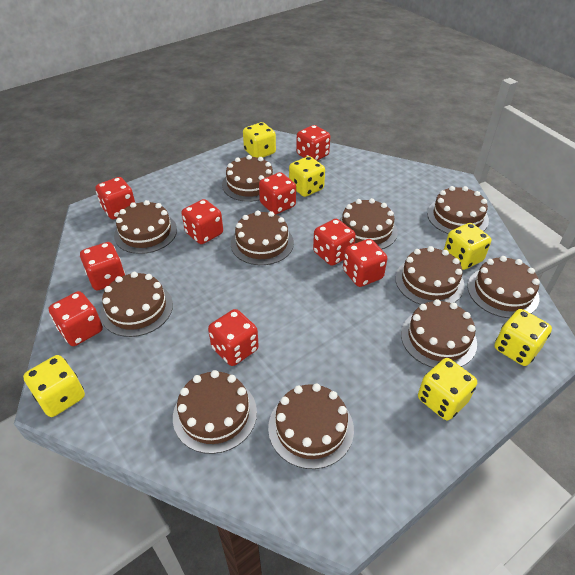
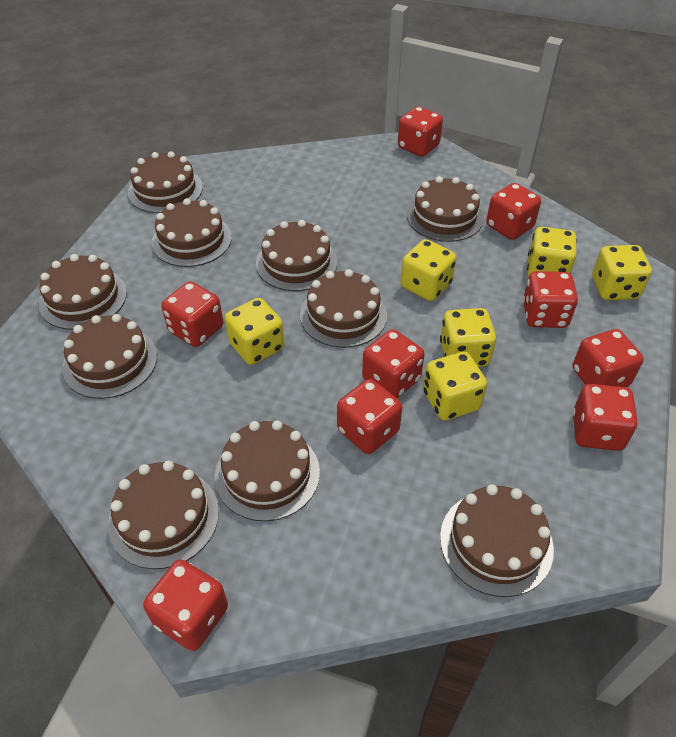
brown cake: 11 -> 10

